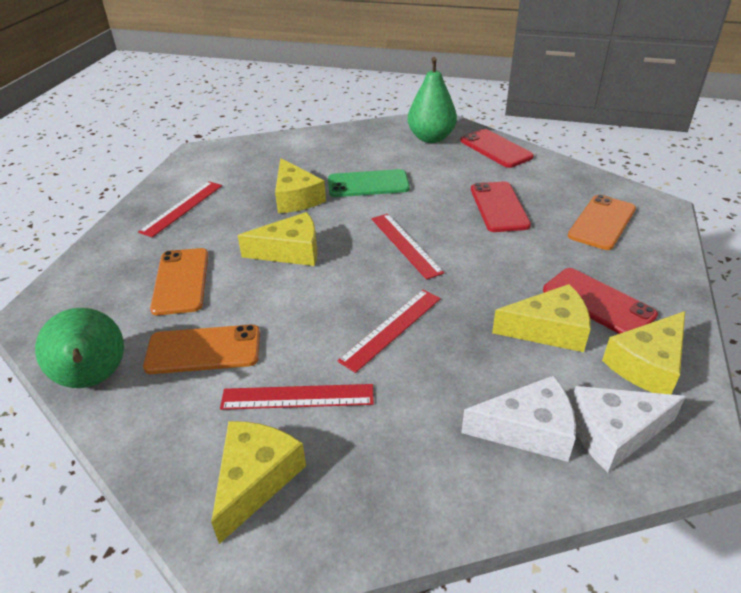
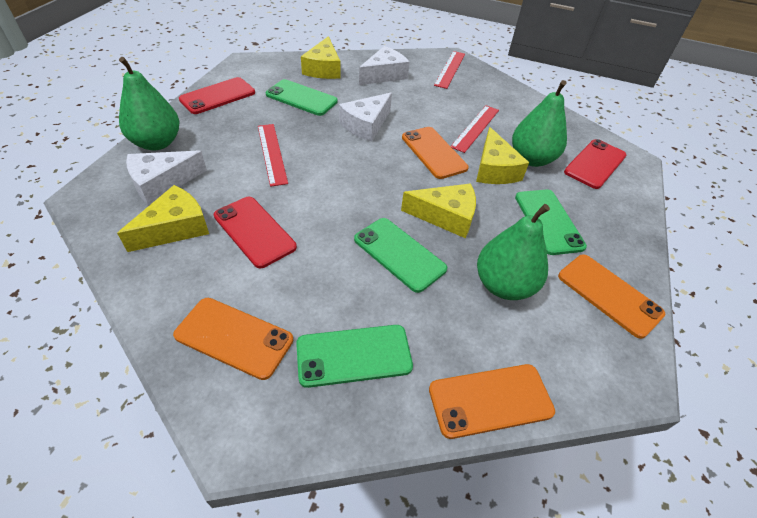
green pear: 2 -> 3
green phone: 1 -> 4
orange phone: 3 -> 4
red ruler: 4 -> 3
white cheese: 2 -> 3
yellow cheese: 5 -> 4

